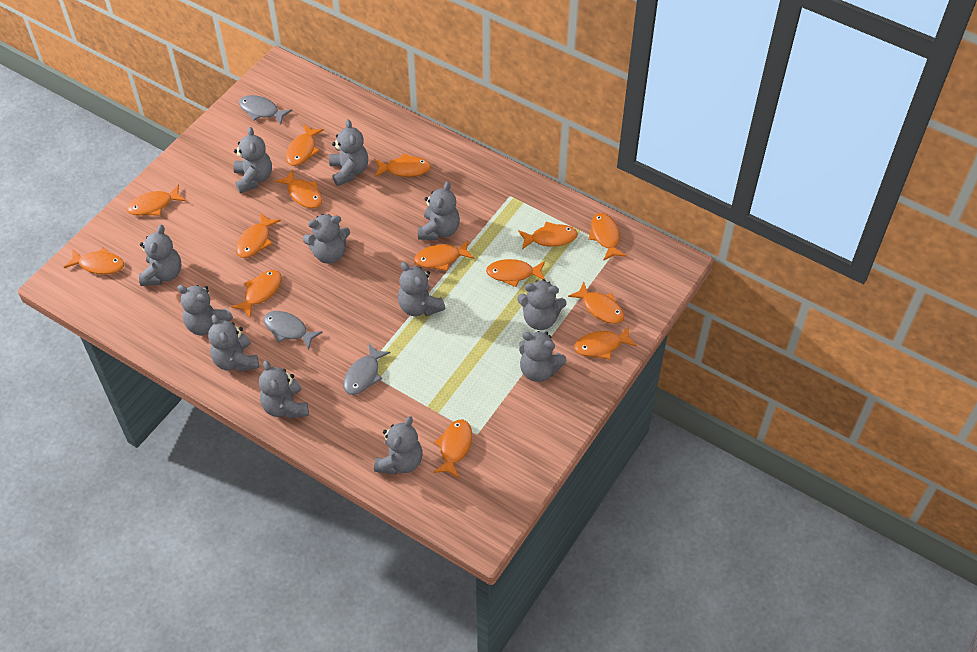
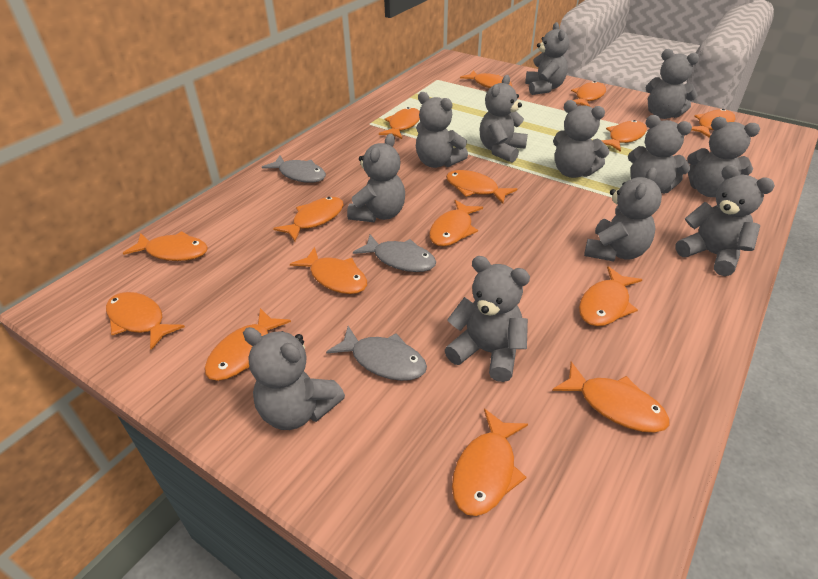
orange fish: 14 -> 15

